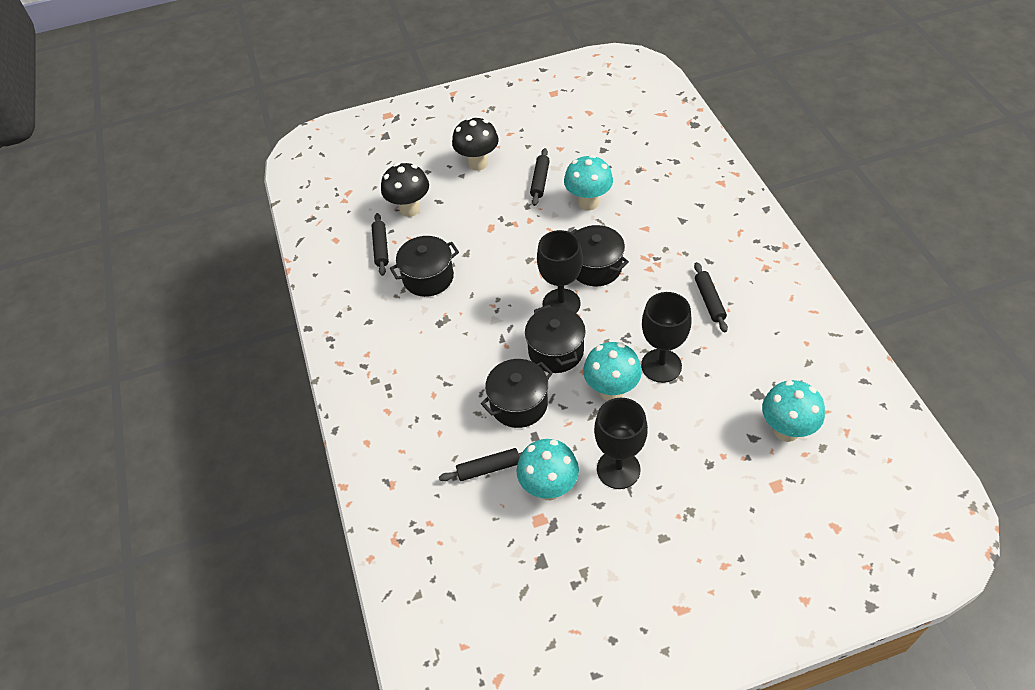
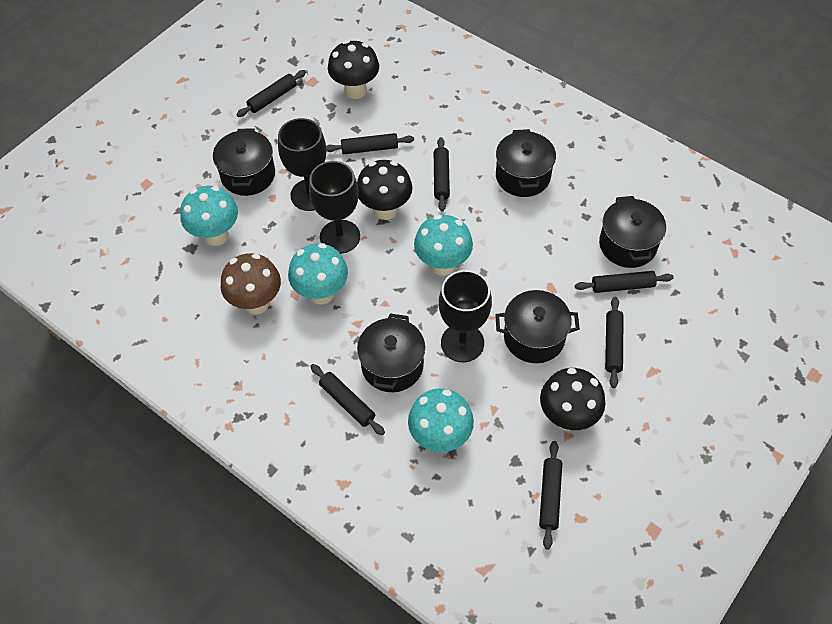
black mushroom: 2 -> 3
black pot: 4 -> 5
black rolling pin: 4 -> 7
brown mushroom: 0 -> 1

